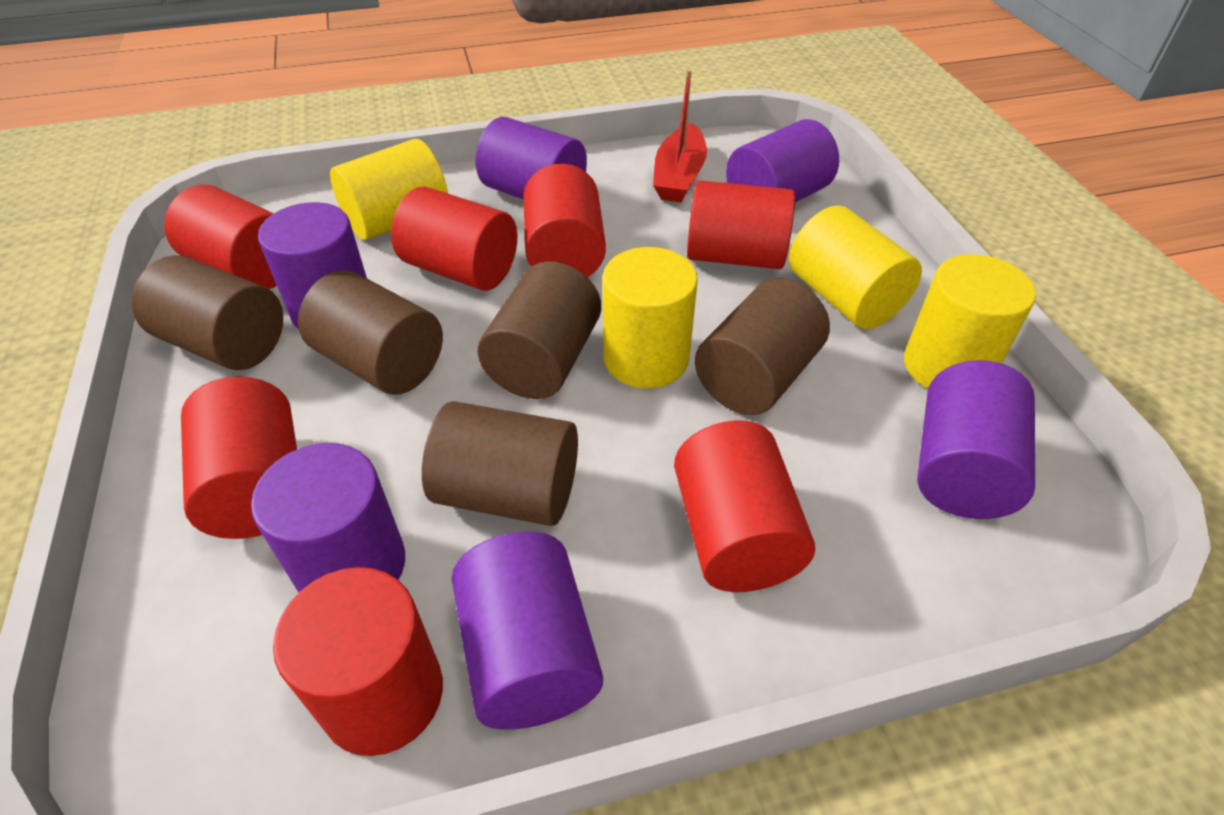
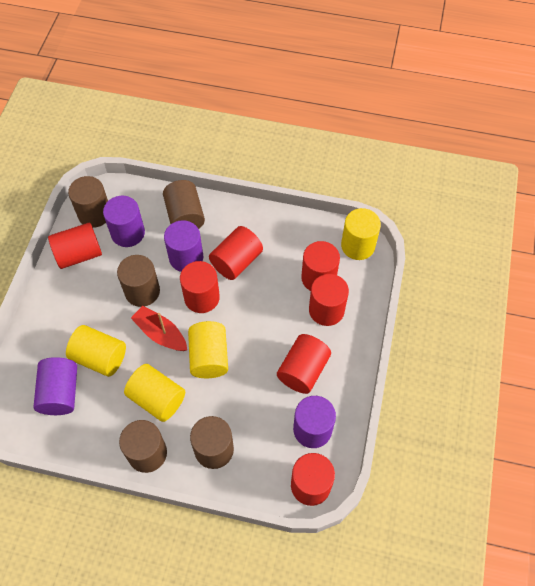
purple cylinder: 6 -> 4

